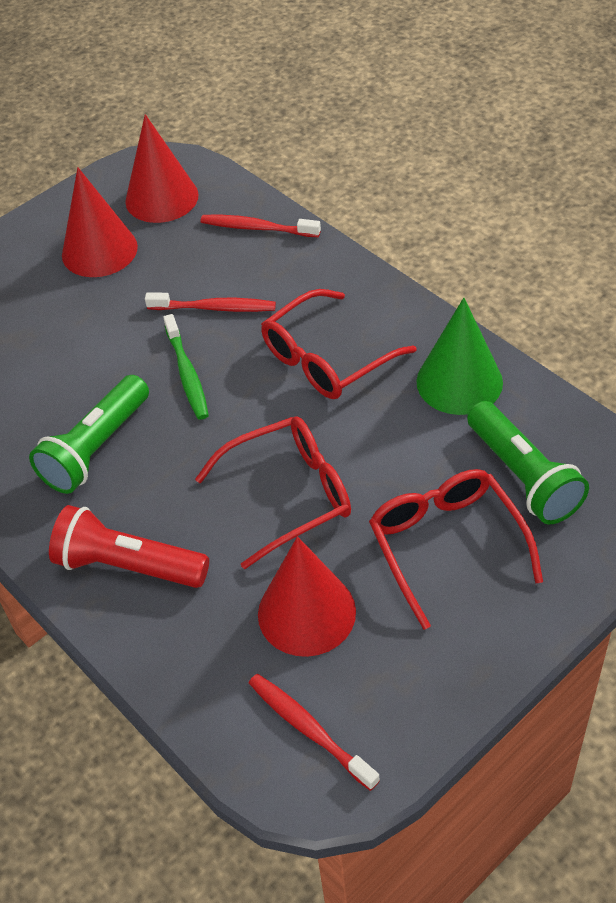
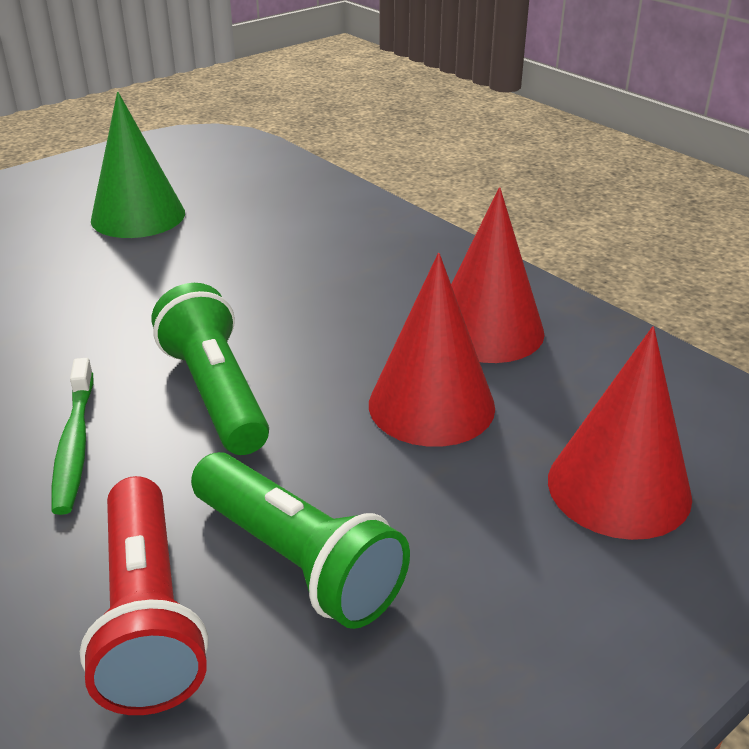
red glasses: 3 -> 0
red toothbrush: 3 -> 0

